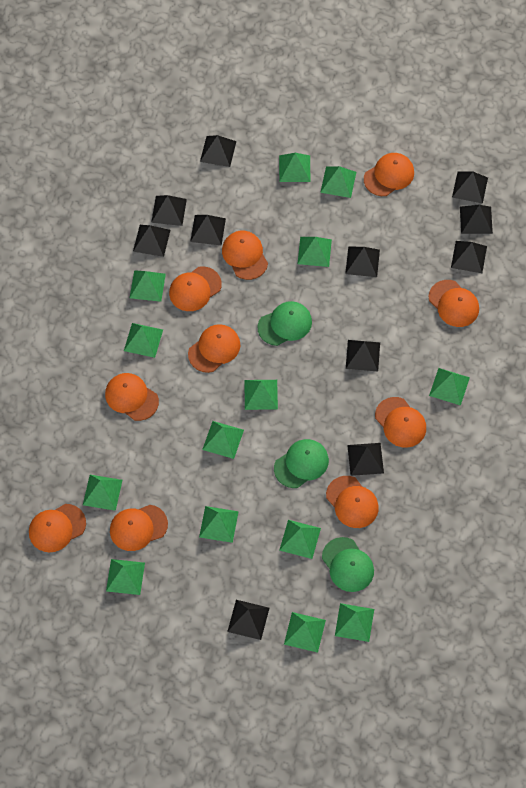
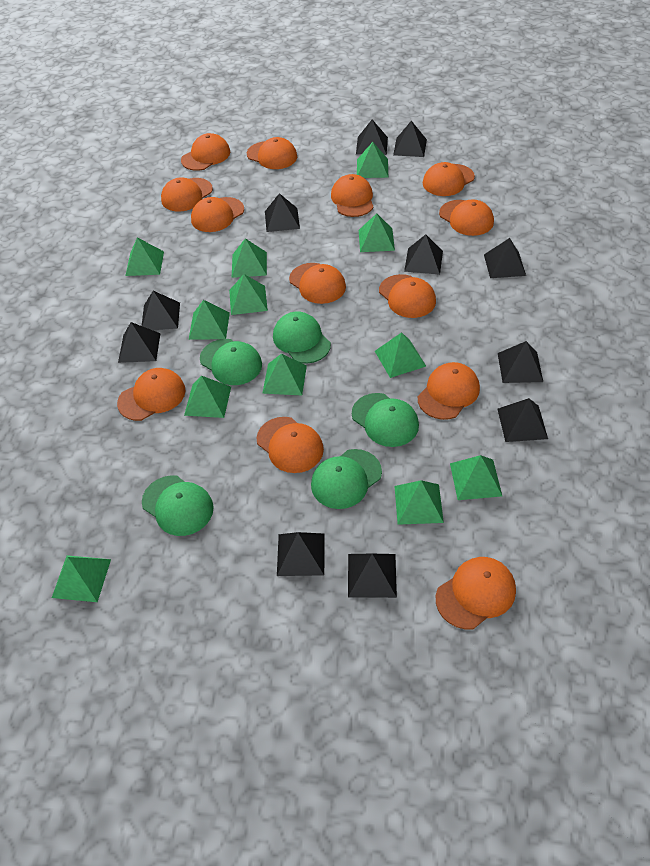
green cap: 3 -> 5
green pyramid: 14 -> 12
orange cap: 10 -> 13

